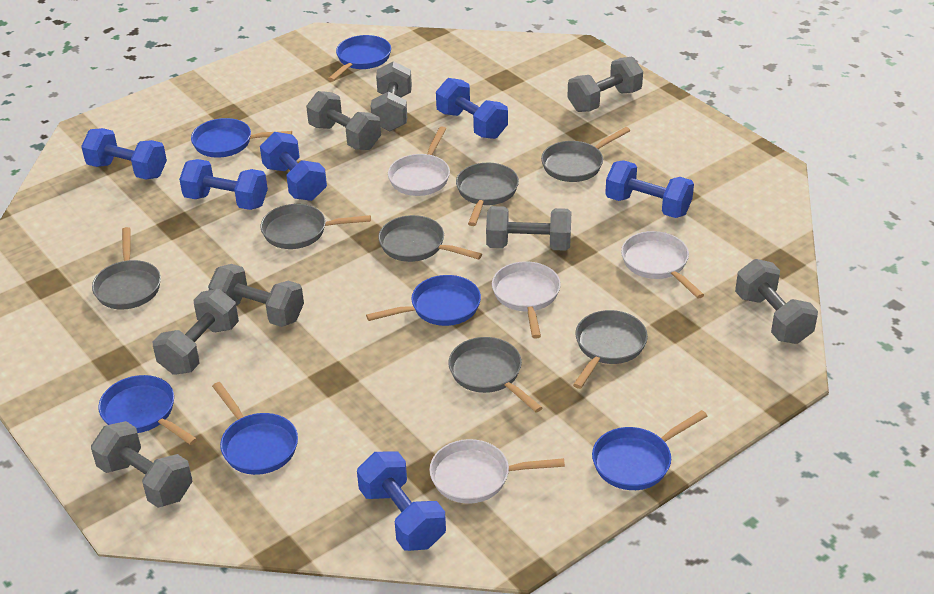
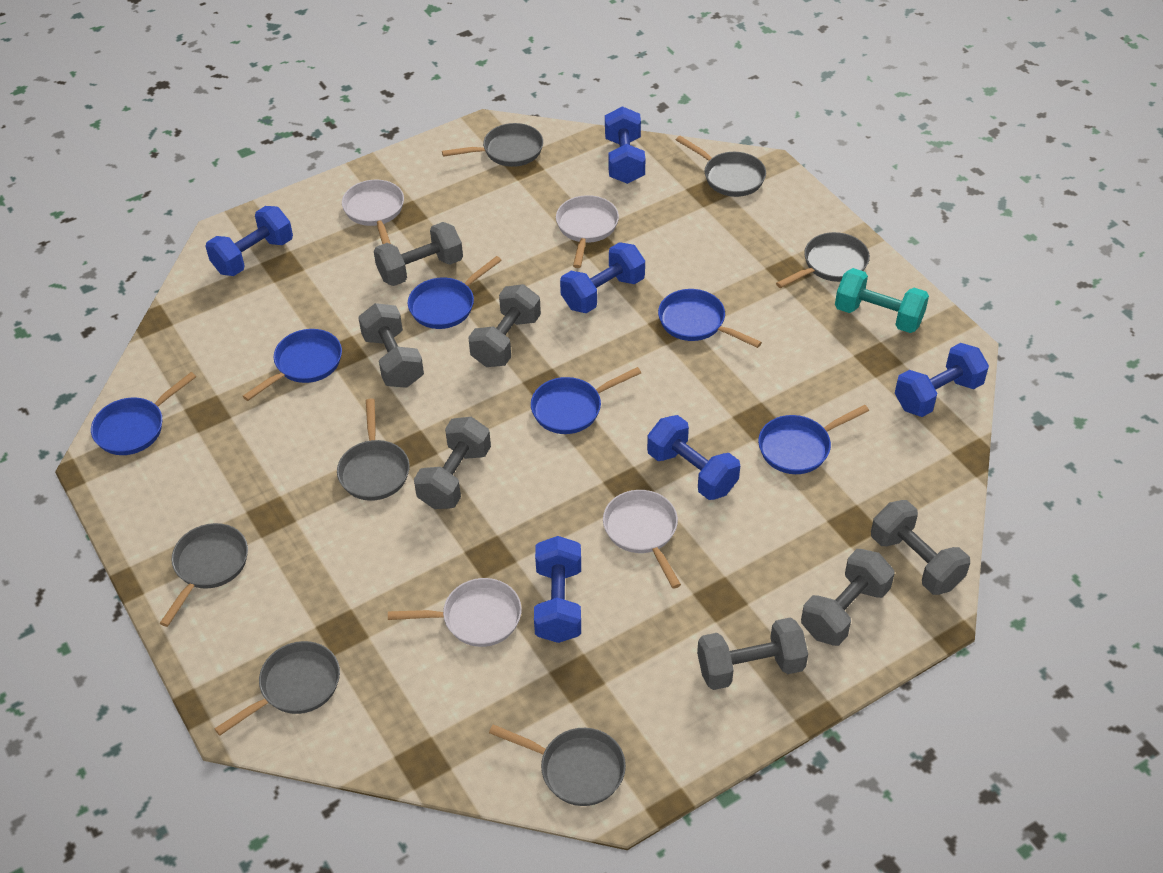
grey dumbbell: 8 -> 7
turquoise dumbbell: 0 -> 1

